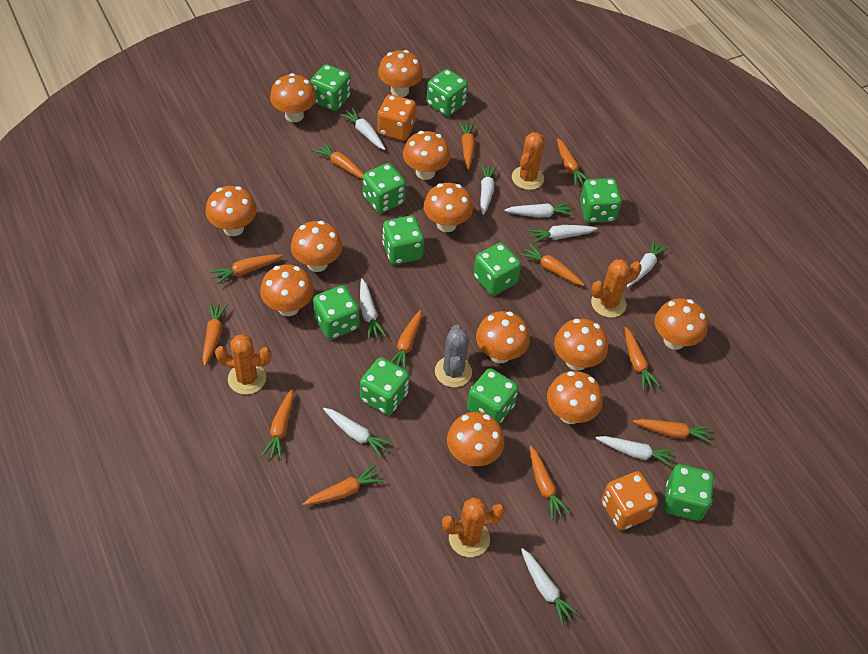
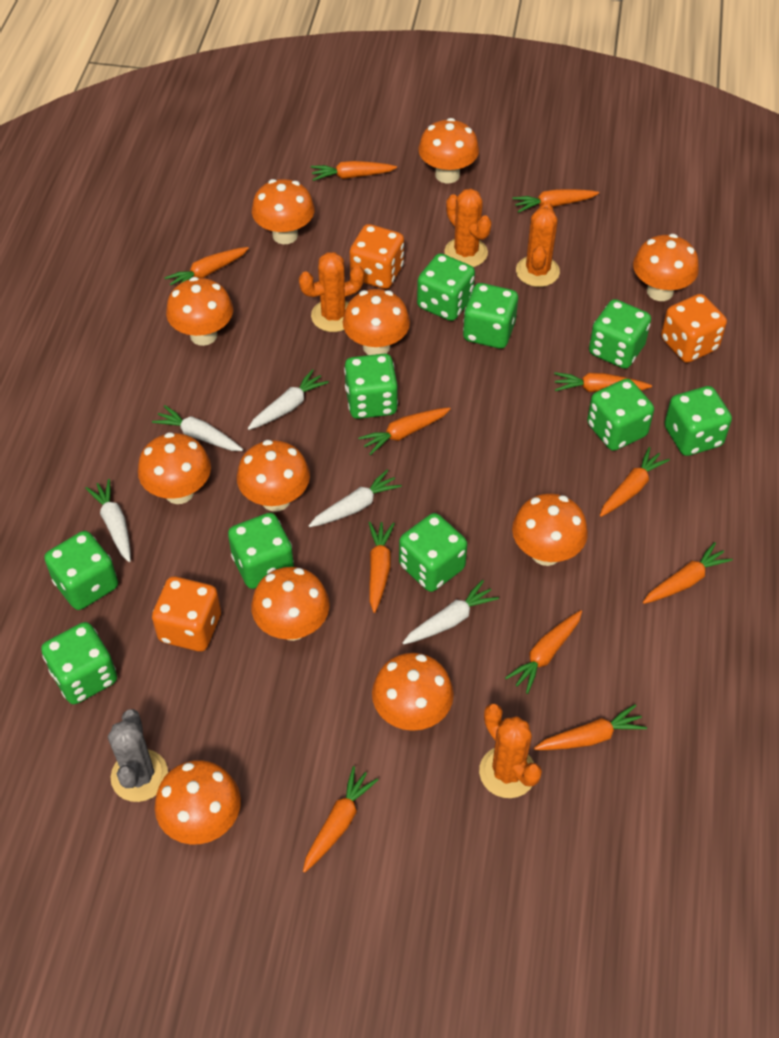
orange carrot: 12 -> 11
orange dice: 2 -> 3
orange mushroom: 12 -> 11
white carrot: 9 -> 5

